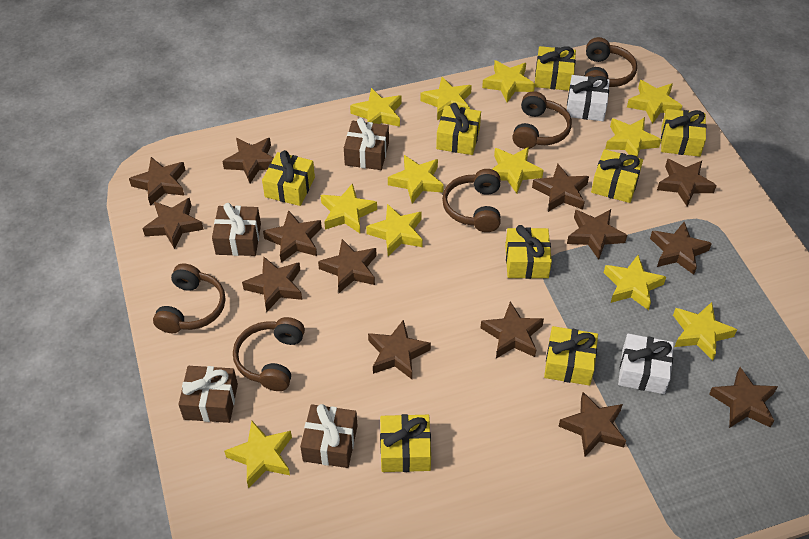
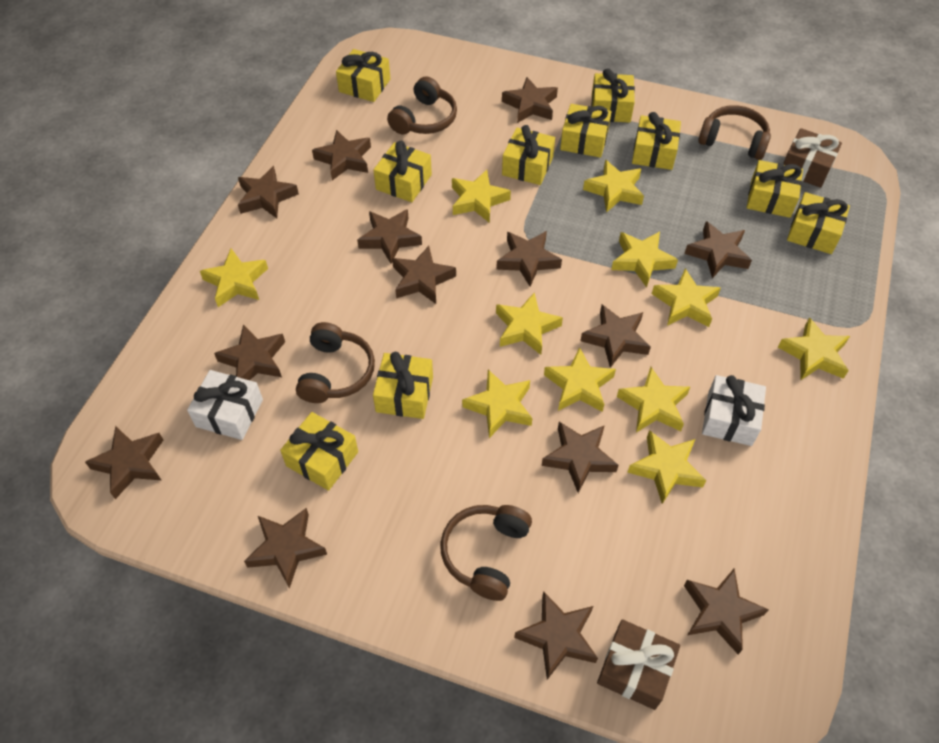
brown gift: 4 -> 2
brown headphones: 5 -> 4
yellow gift: 8 -> 10
yellow star: 12 -> 11

